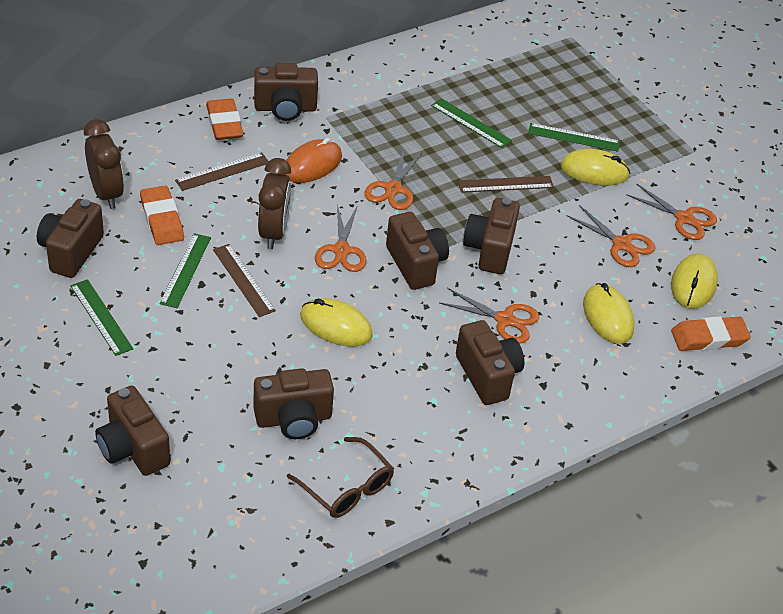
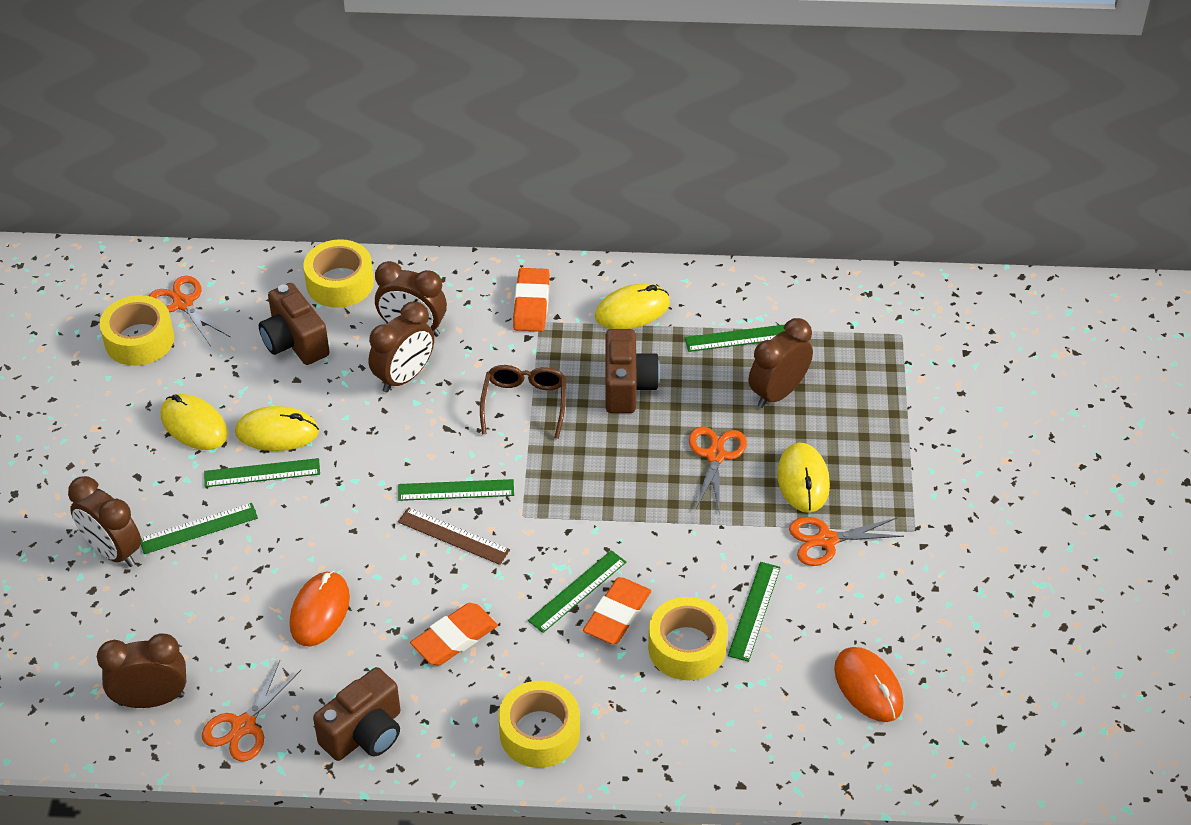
brown camera: 7 -> 3
brown clock: 2 -> 5
brown ruler: 3 -> 1
green ruler: 4 -> 6
orange mouse: 1 -> 2
orange scissors: 5 -> 4
yellow tape: 0 -> 4

